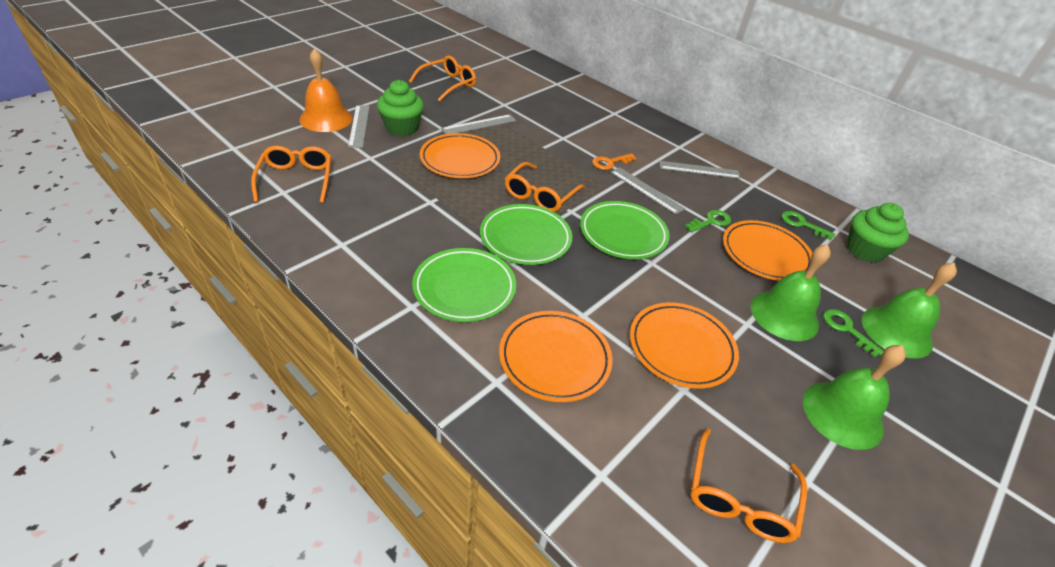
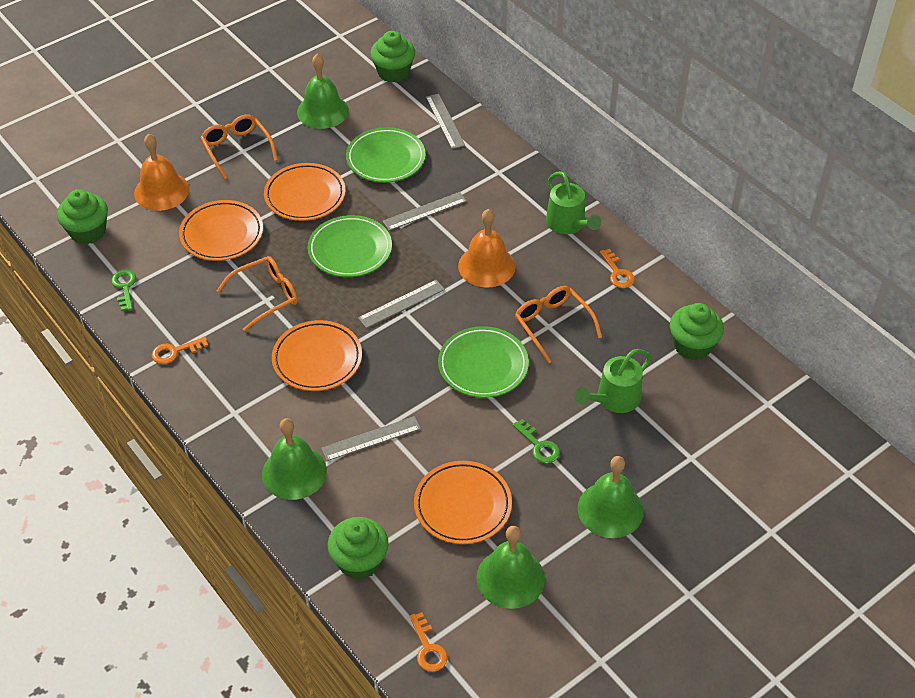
green bell: 3 -> 4
green cupcake: 2 -> 4
green key: 3 -> 2
green watering can: 0 -> 2
orange bell: 1 -> 2
orange glasses: 4 -> 3
orange key: 1 -> 3

